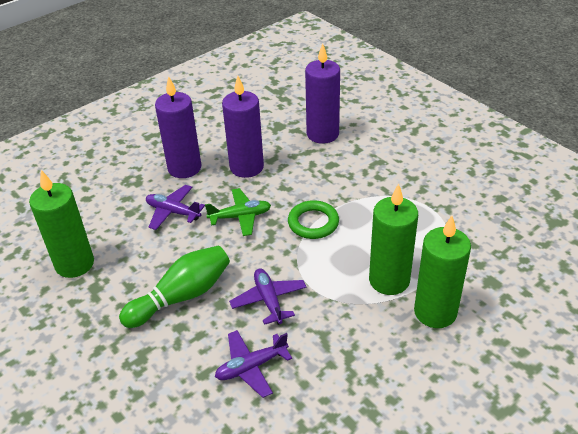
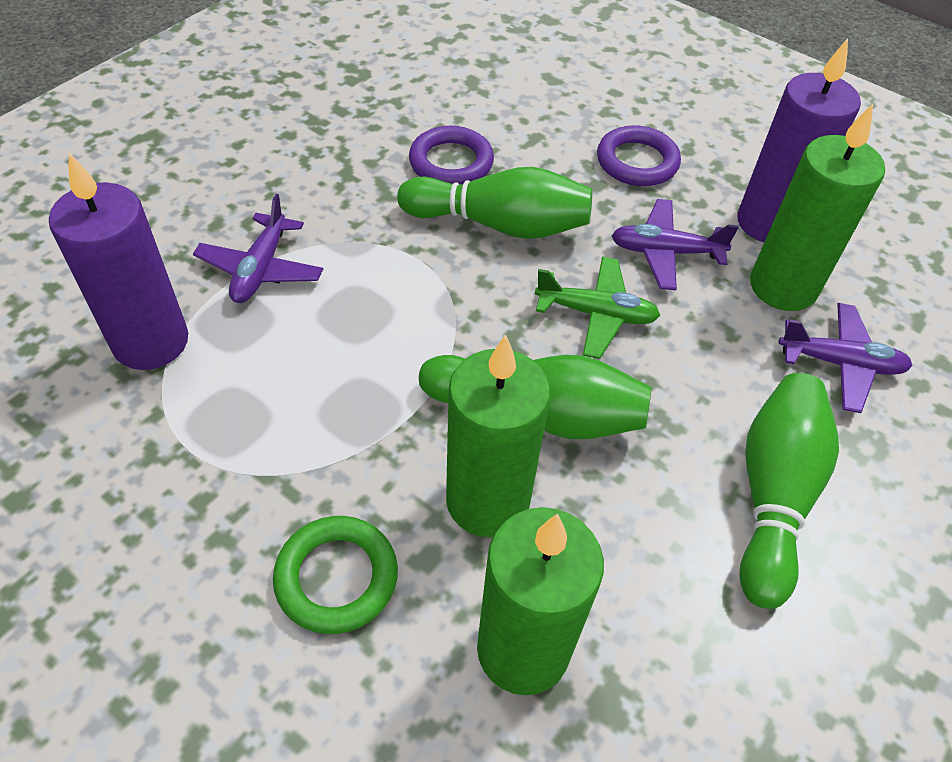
green bowling pin: 1 -> 3
purple candle: 3 -> 2
purple ring: 0 -> 2

